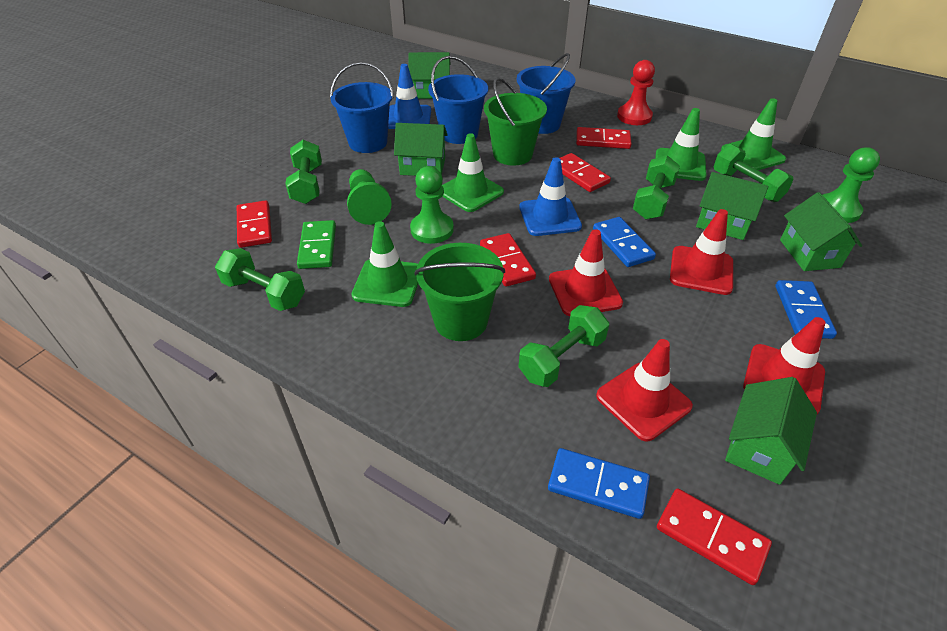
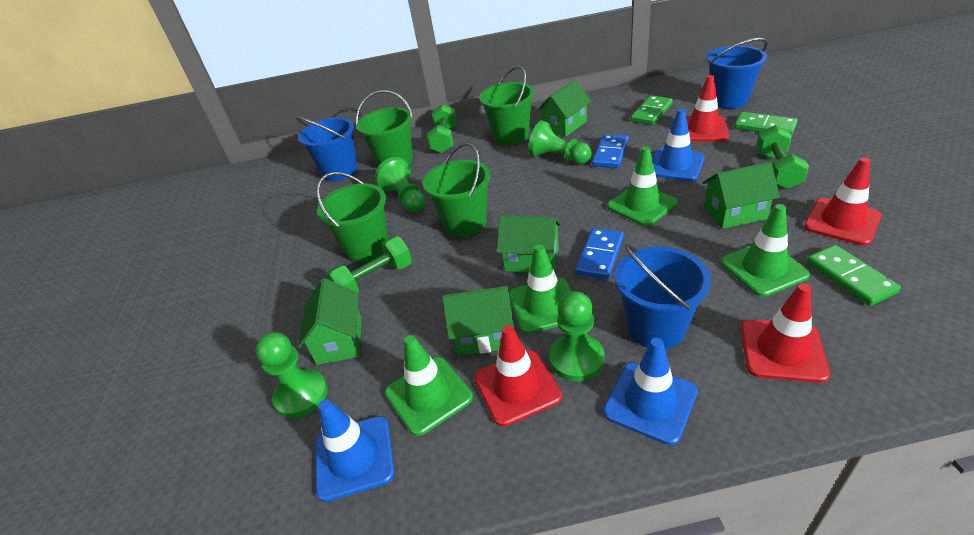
blue domino: 3 -> 2
blue traffic cone: 2 -> 3
green bucket: 2 -> 4
green domino: 1 -> 3
green dumbbell: 5 -> 3
green pawn: 3 -> 4
red domino: 5 -> 0
red pawn: 1 -> 0

